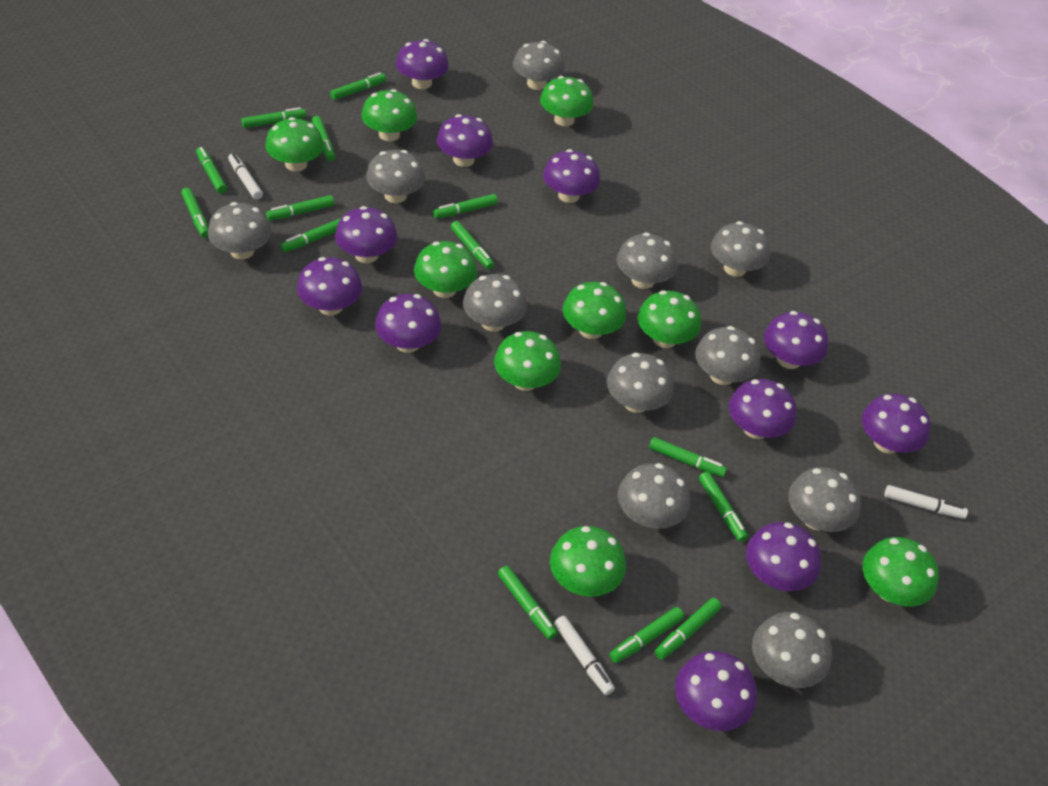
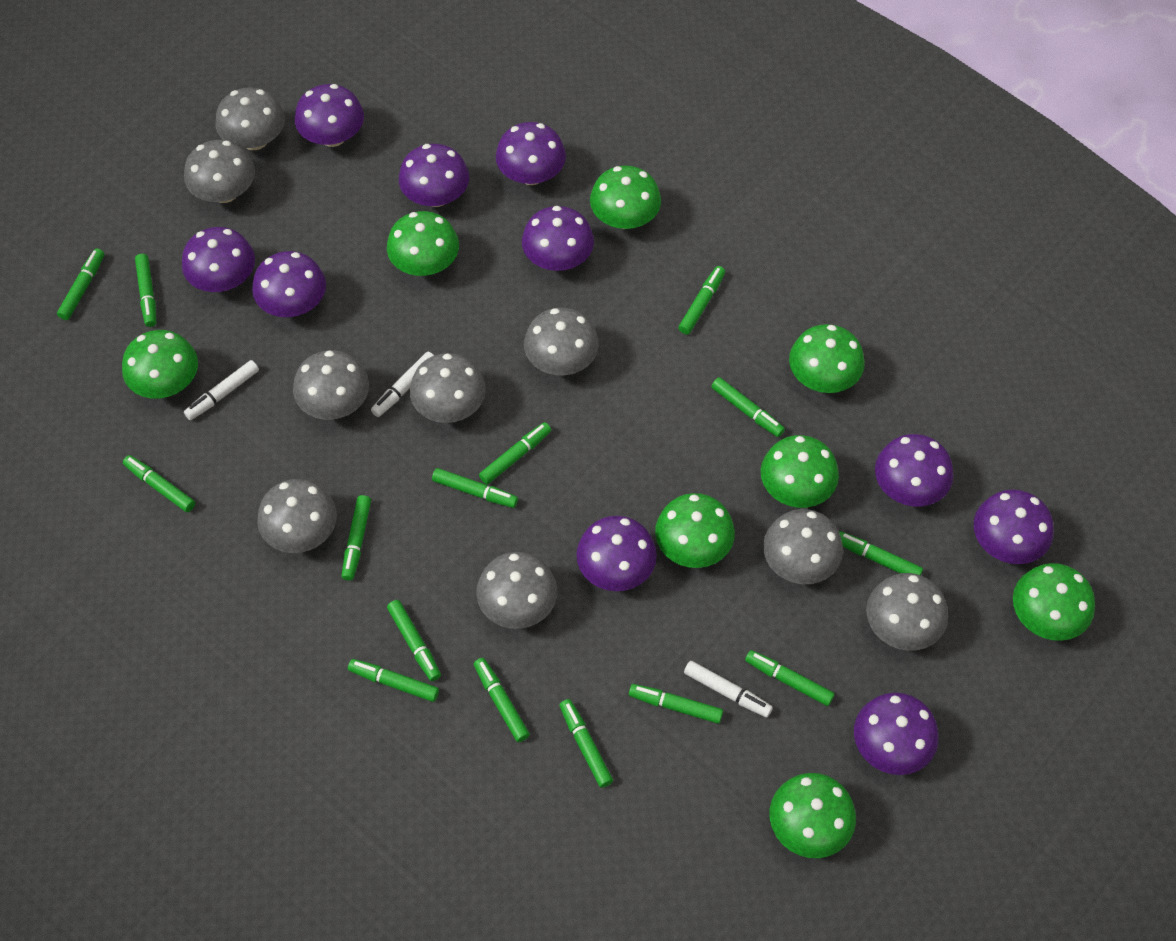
green marker: 14 -> 15
green mushroom: 9 -> 8
grey mushroom: 11 -> 9
purple mushroom: 11 -> 10

